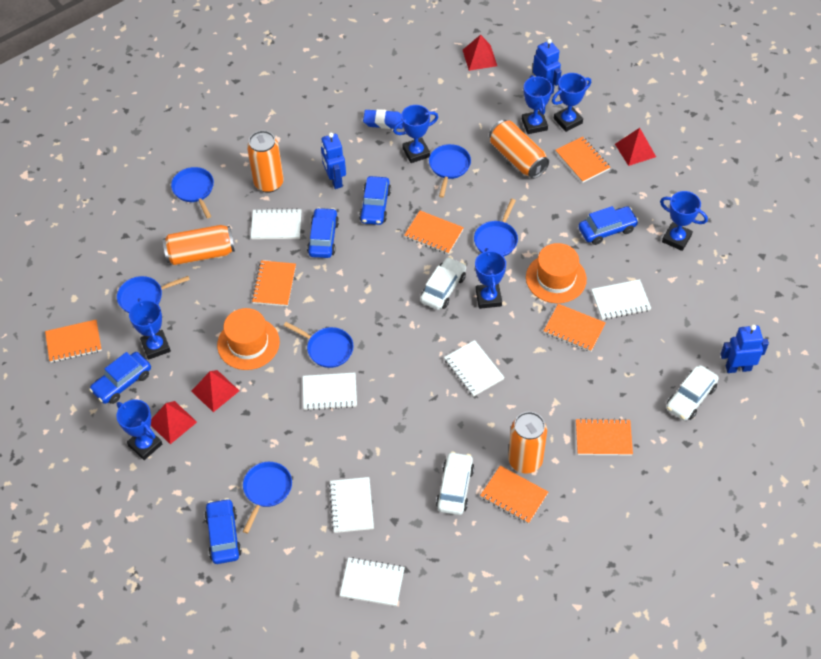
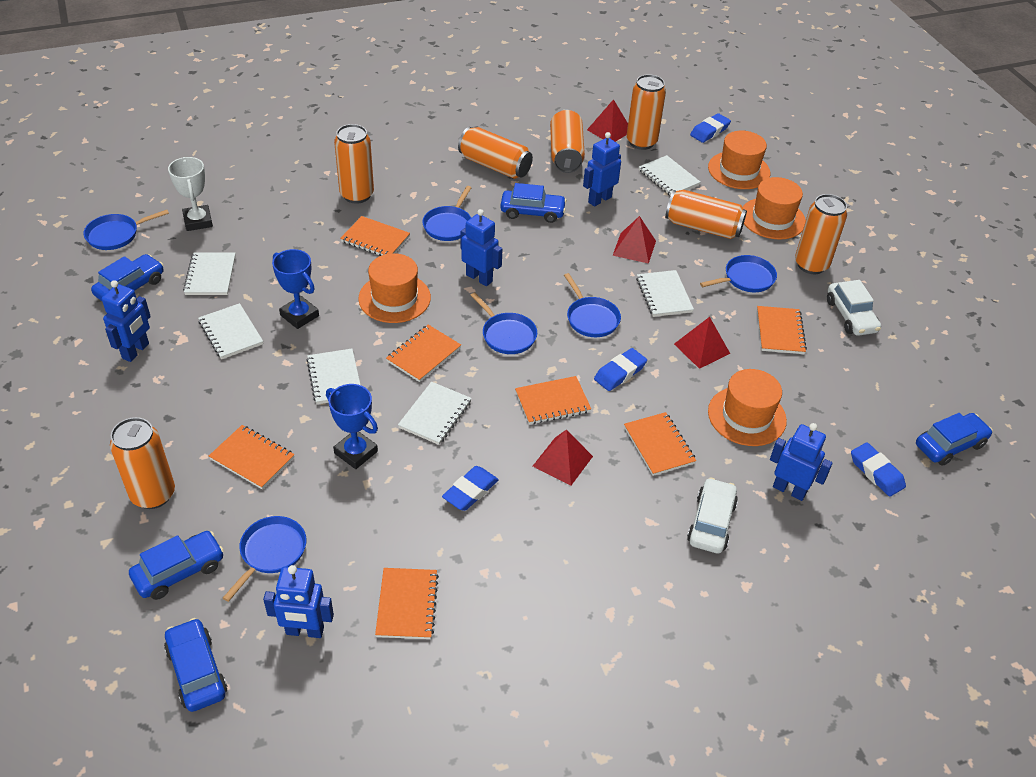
blue eraser: 1 -> 4
blue robot: 3 -> 5
blue trophy: 7 -> 2
orange can: 4 -> 7
orange hat: 2 -> 4
white car: 3 -> 2
white trophy: 0 -> 1

